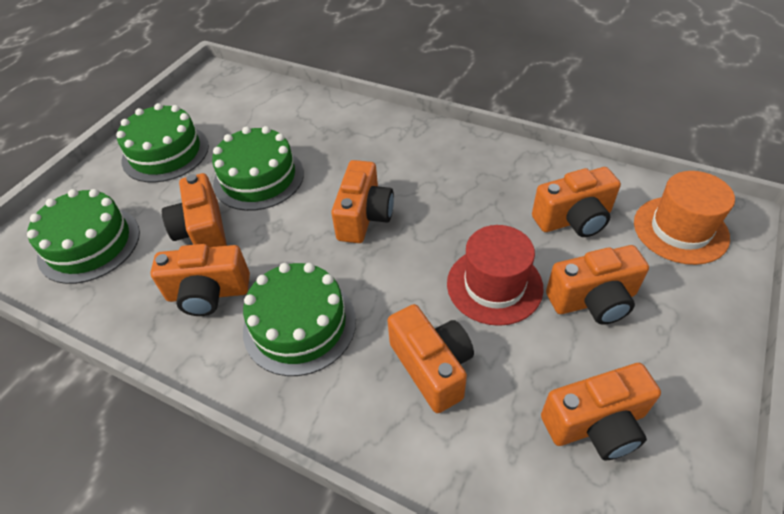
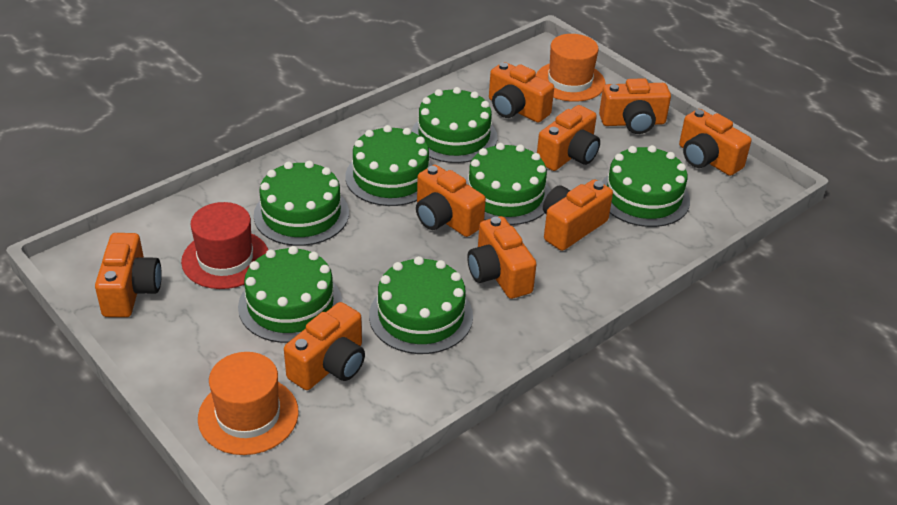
green cake: 4 -> 7
orange camera: 7 -> 9
orange hat: 1 -> 2

